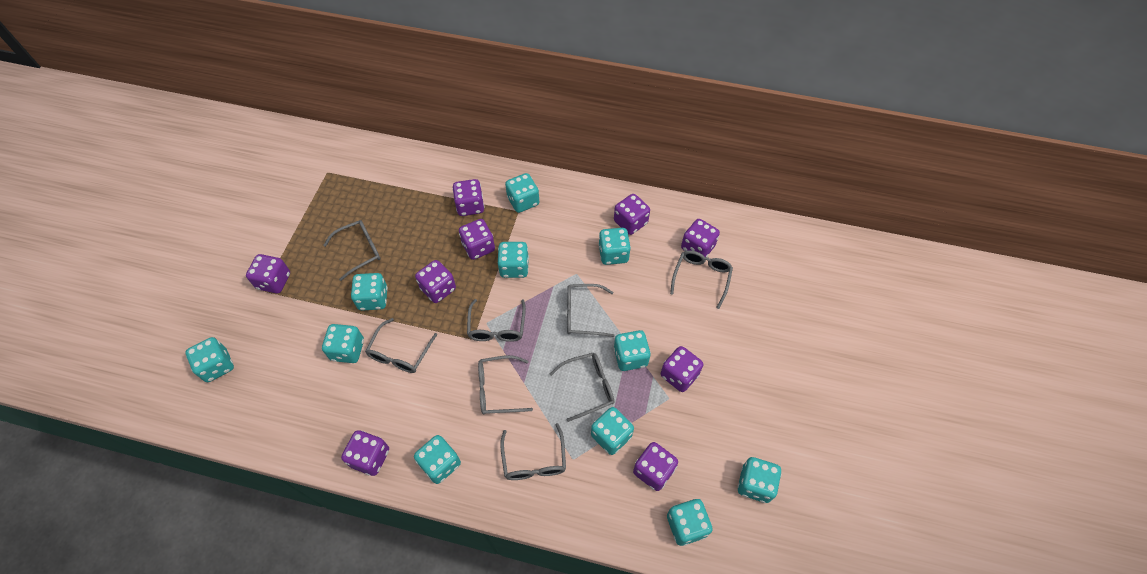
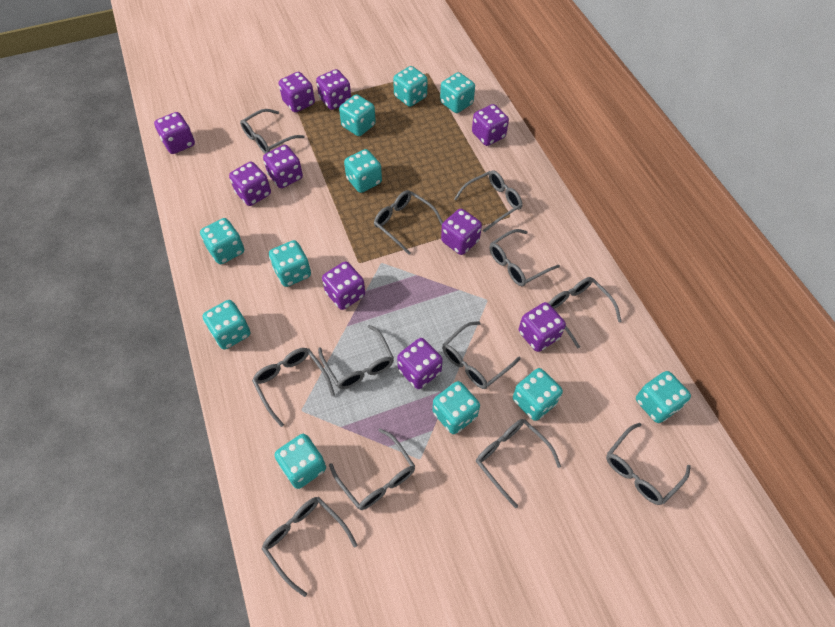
grey glasses: 8 -> 12
purple dice: 9 -> 10

